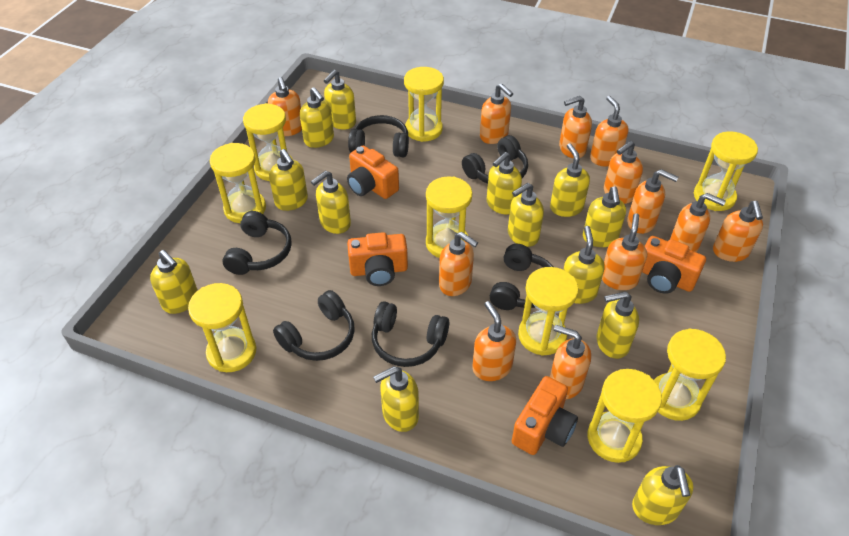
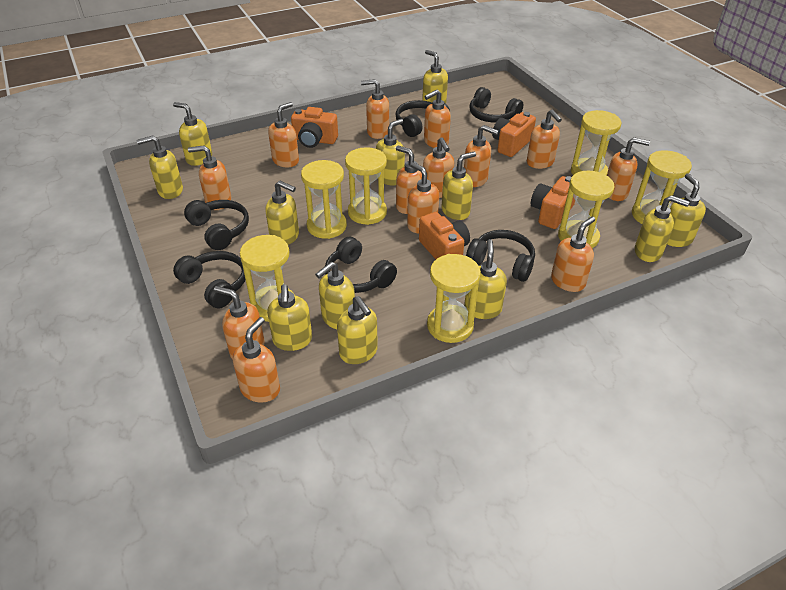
orange soap dispenser: 12 -> 13
yellow hourglass: 9 -> 7
yellow soap dispenser: 13 -> 12

